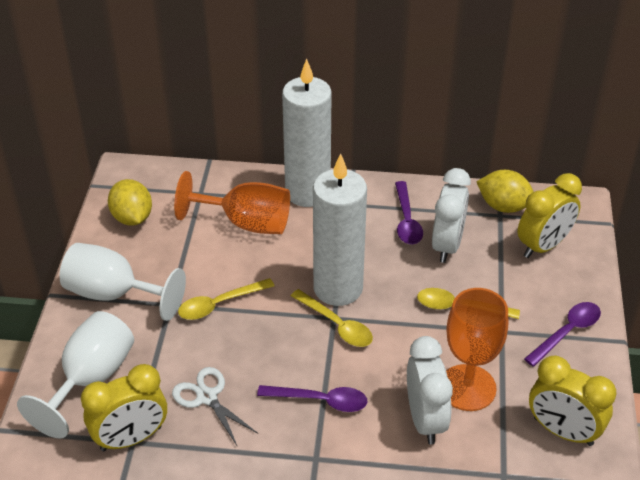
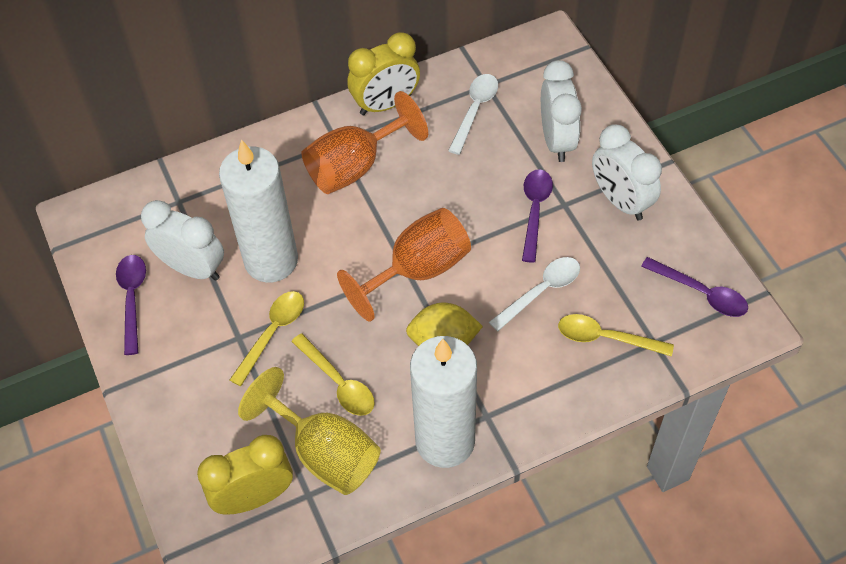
white clock: 2 -> 3
white goblet: 2 -> 0
white scissors: 1 -> 0
white spoon: 0 -> 2
yellow clock: 3 -> 2
yellow goblet: 0 -> 1
yellow lemon: 2 -> 1

